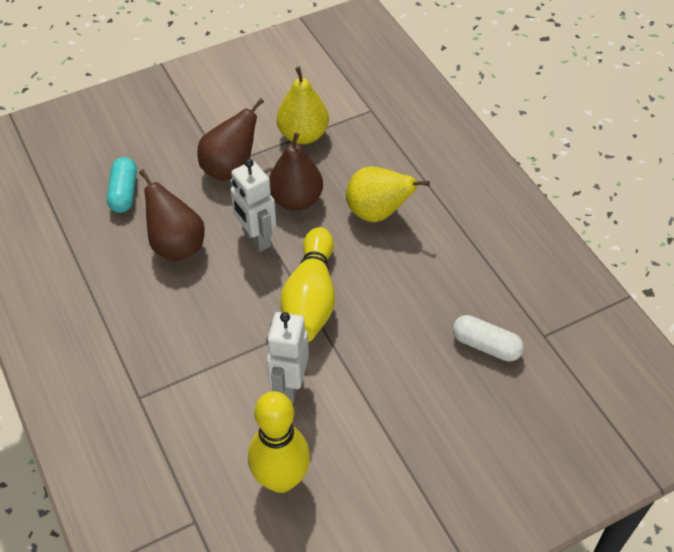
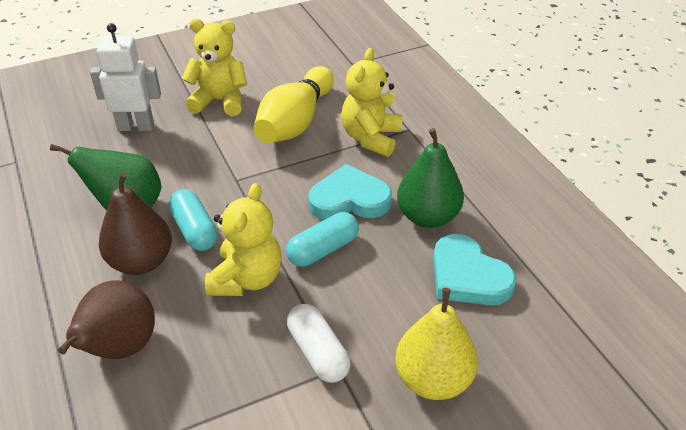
brown pear: 3 -> 2
green pear: 0 -> 2
turquoise capsule: 1 -> 2
turquoise heart: 0 -> 2
white robot: 2 -> 1
yellow bowling pin: 2 -> 1
yellow pear: 2 -> 1
yellow teddy bear: 0 -> 3

